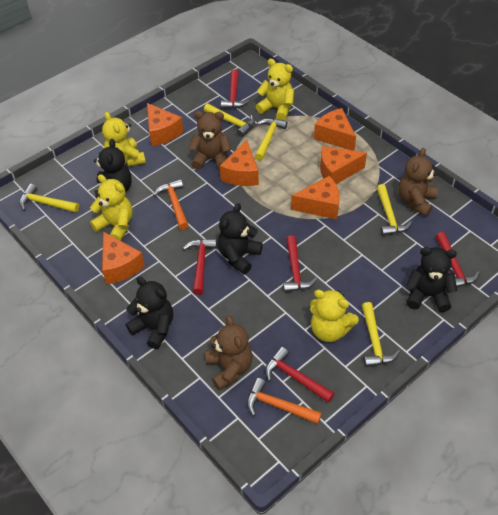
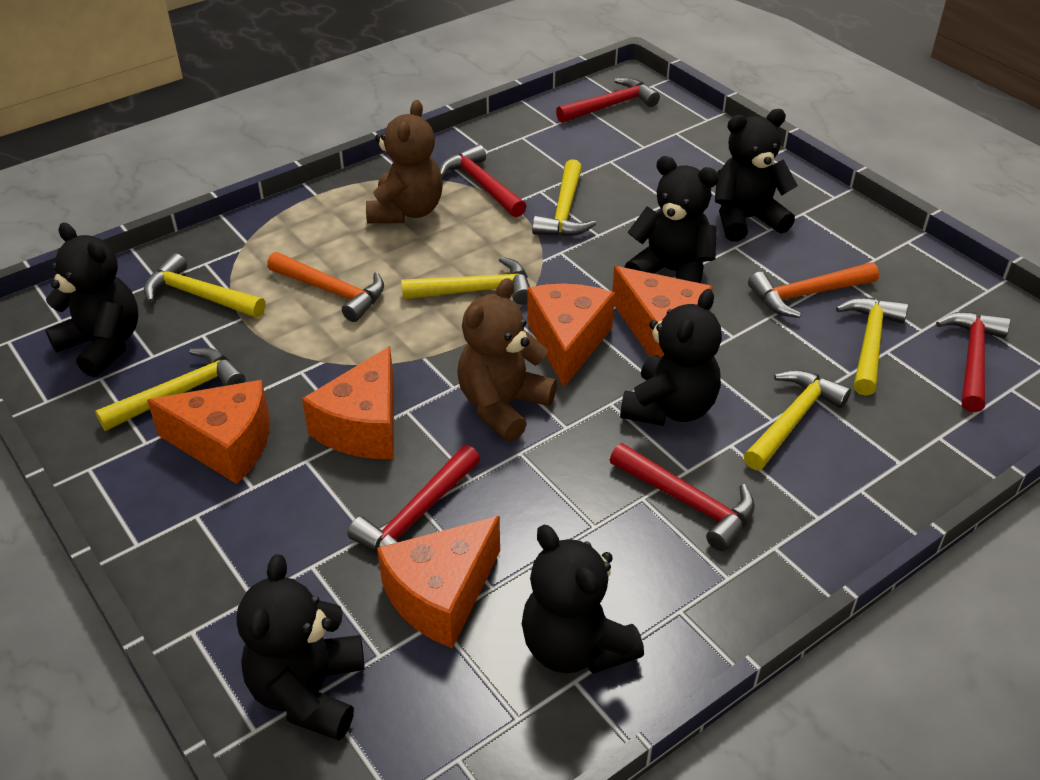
black teddy bear: 4 -> 6
brown teddy bear: 3 -> 2
orange cheese: 6 -> 5
yellow hammer: 5 -> 6
yellow teddy bear: 4 -> 0

